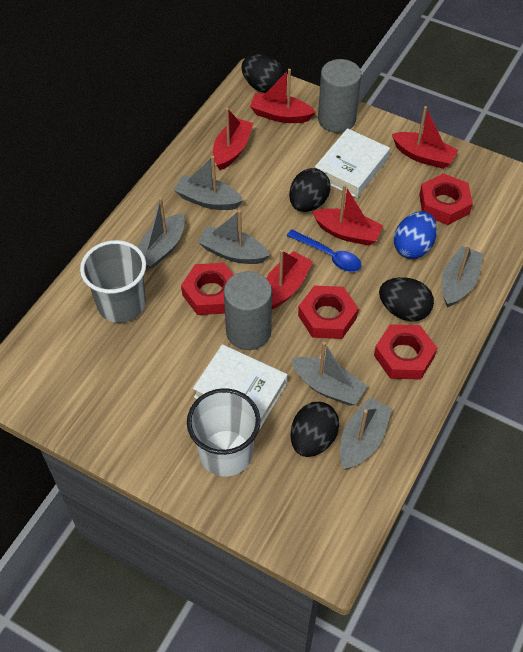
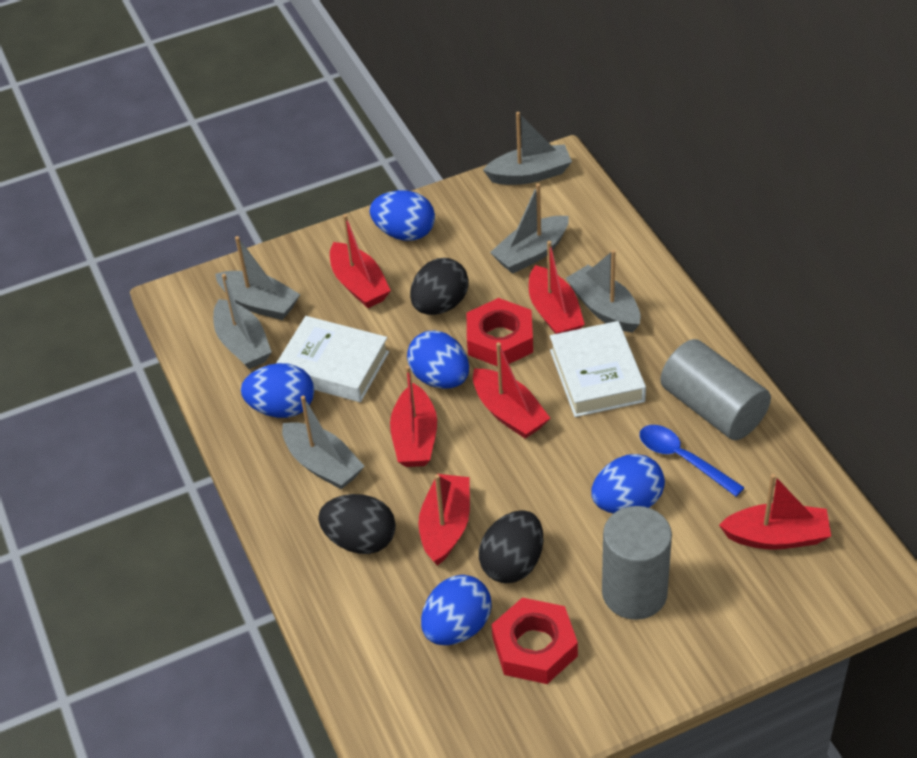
black egg: 4 -> 3
blue egg: 1 -> 5
grey cup: 1 -> 0
red boat: 5 -> 6
red nut: 4 -> 2
white cup: 1 -> 0

